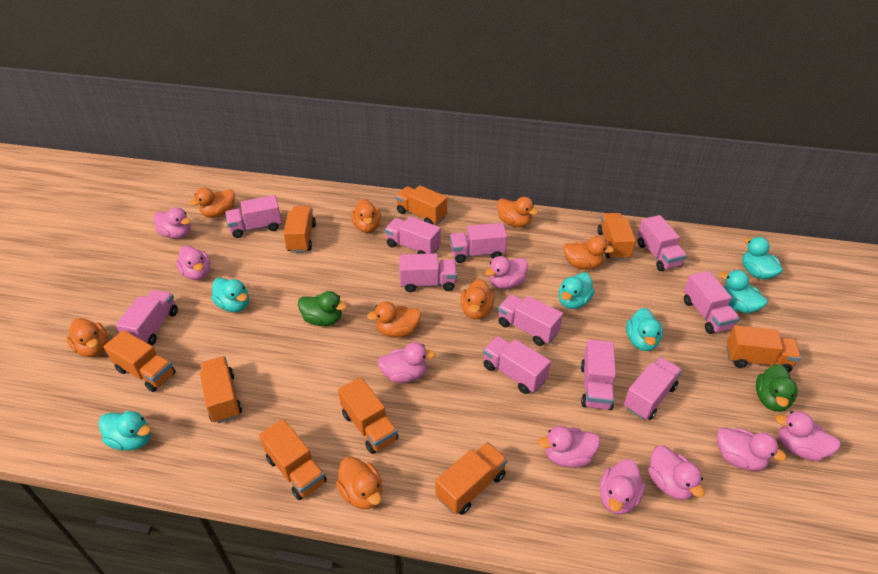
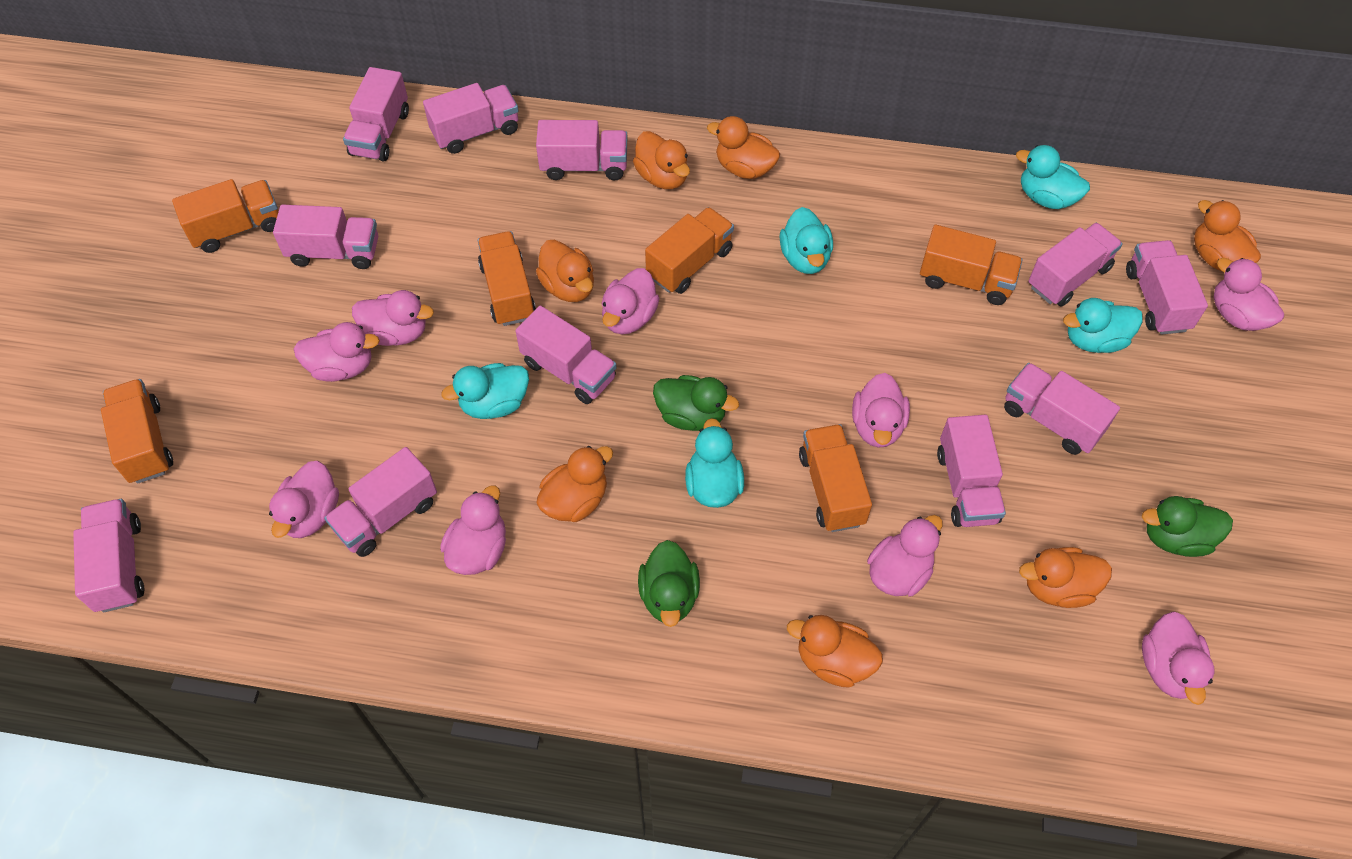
green duck: 2 -> 3
orange duck: 8 -> 7
orange truck: 9 -> 6
turquoise duck: 6 -> 5

